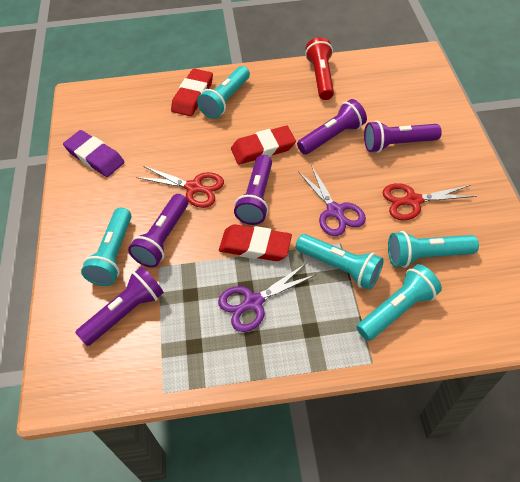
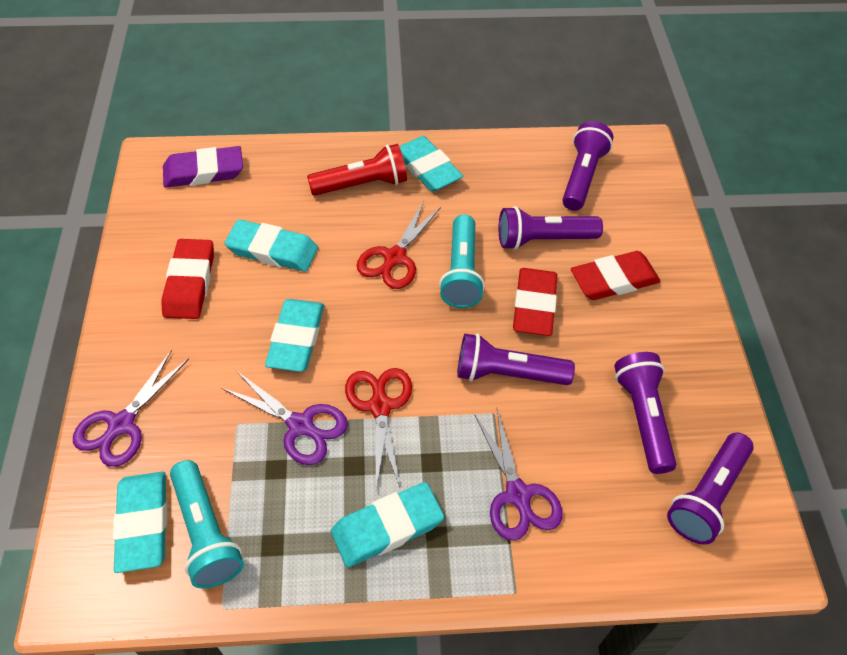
purple scissors: 2 -> 3
turquoise eraser: 0 -> 5
turquoise flashlight: 5 -> 2

